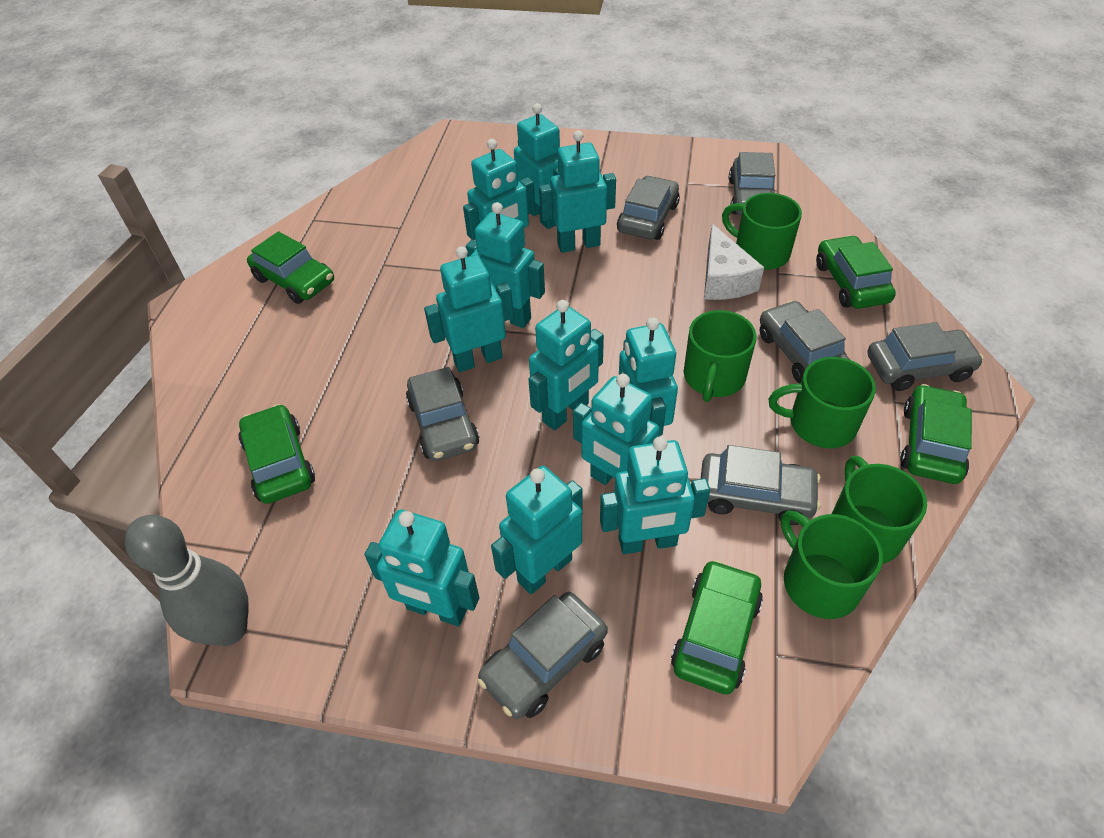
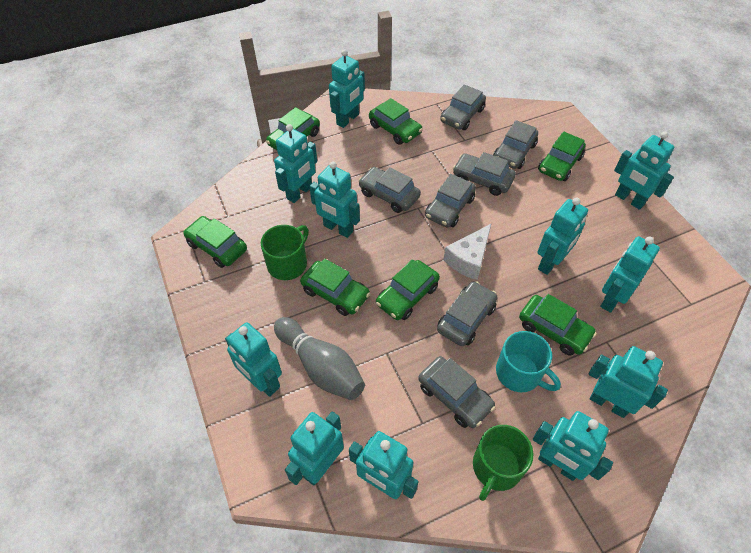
green car: 5 -> 7
green mug: 5 -> 2
turquoise mug: 0 -> 1

